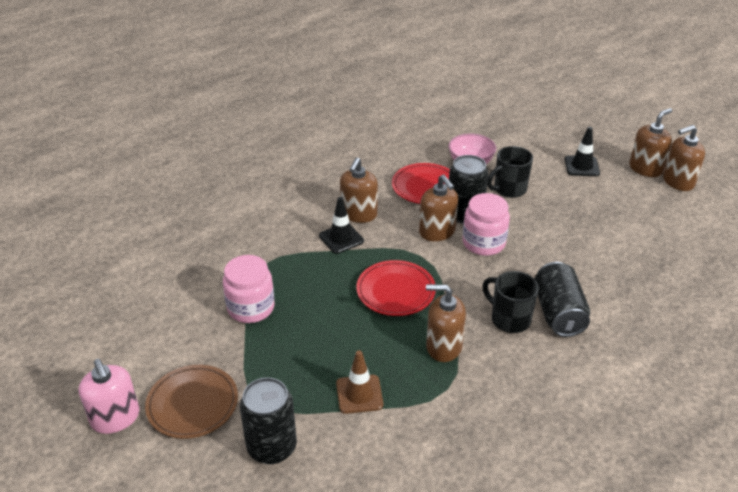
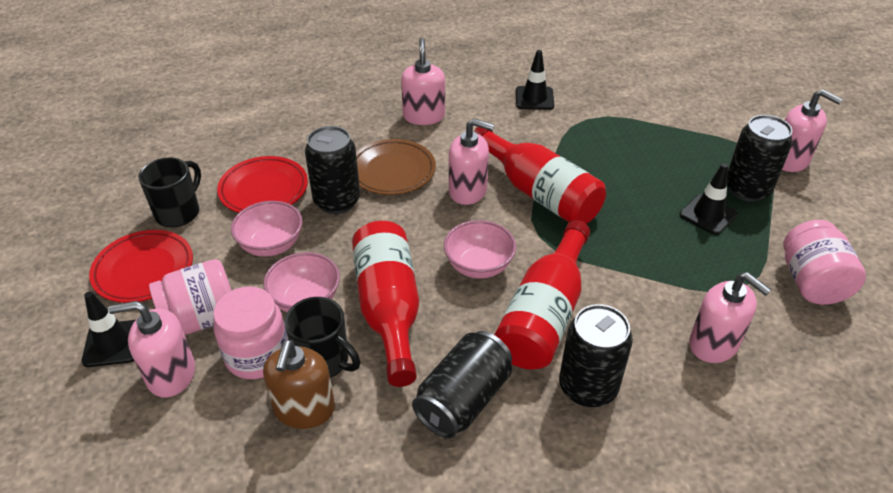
black can: 3 -> 4
black traffic cone: 2 -> 3
brown soap dispenser: 5 -> 1
brown traffic cone: 1 -> 0
pink bowl: 1 -> 3
pink jar: 2 -> 3
pink soap dispenser: 1 -> 5
red bottle: 0 -> 3

